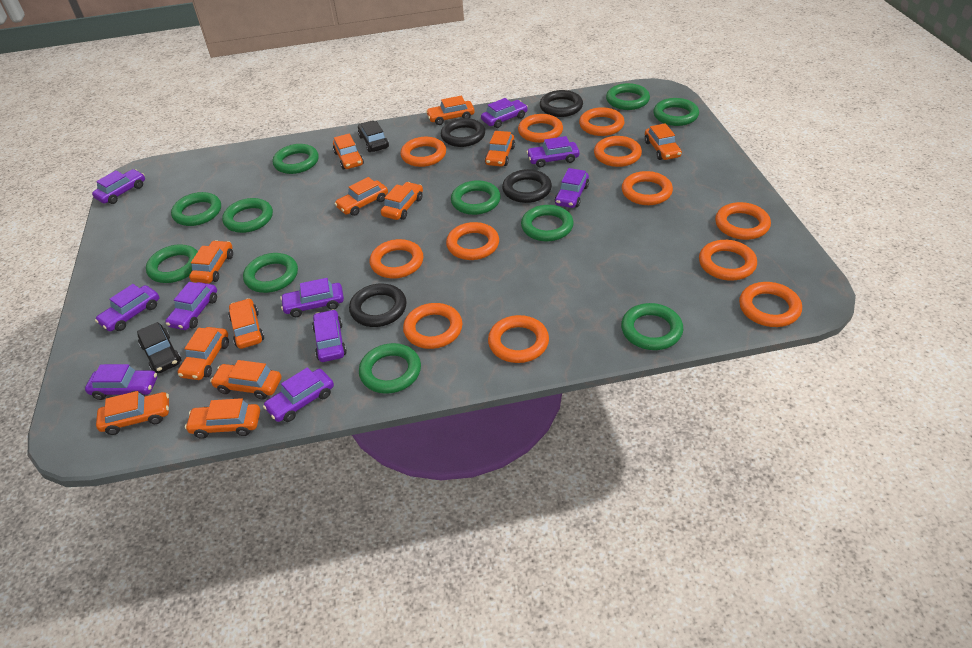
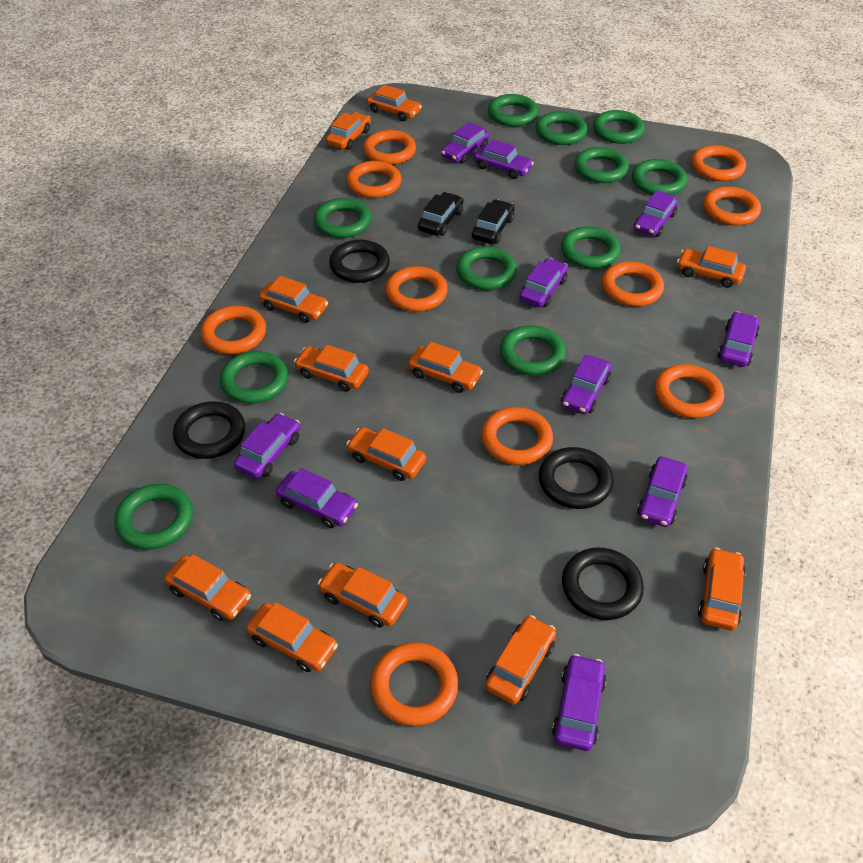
orange ring: 12 -> 10

